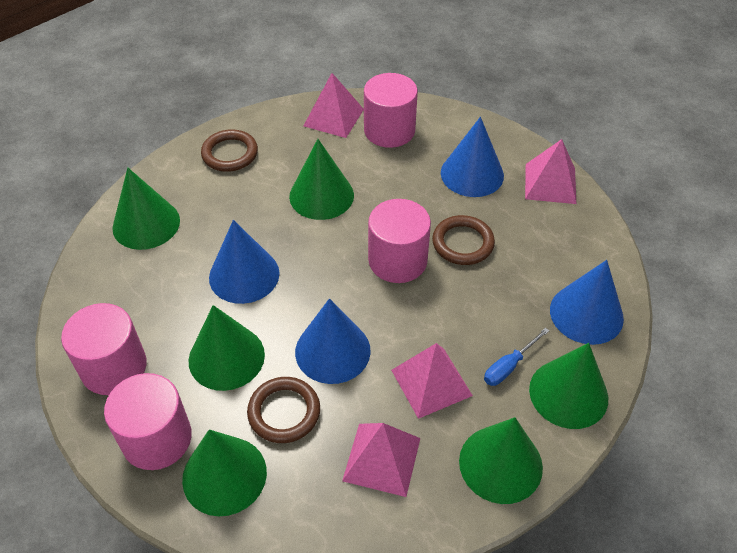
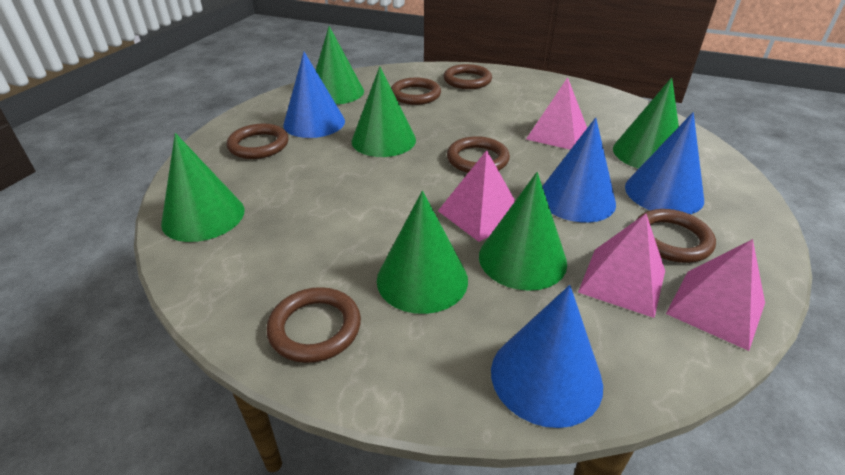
blue screwdriver: 1 -> 0
brown ring: 3 -> 6
pink cylinder: 4 -> 0

